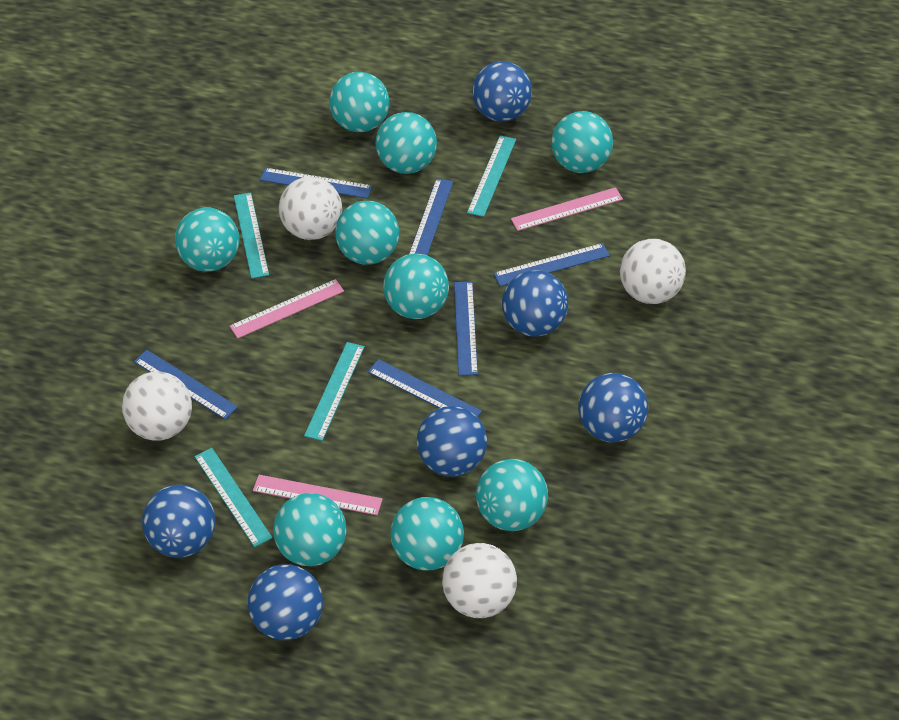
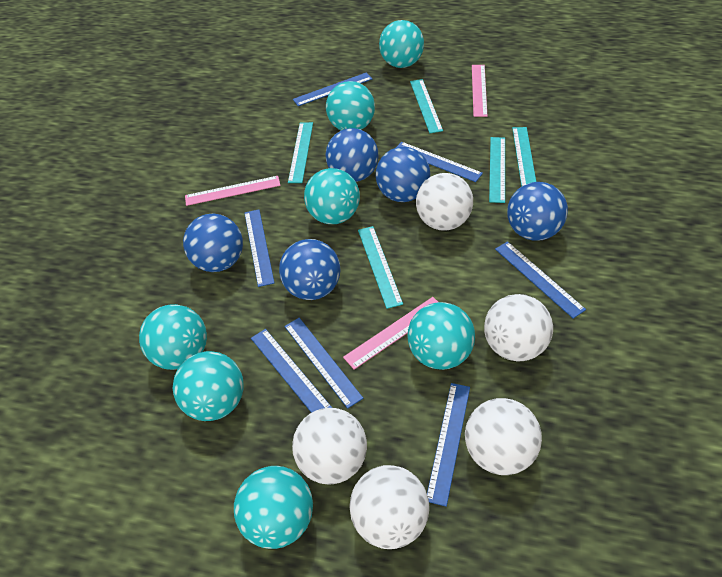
blue ball: 6 -> 5
blue ruler: 6 -> 7
turquoise ball: 9 -> 7
turquoise ruler: 4 -> 5
white ball: 4 -> 5

